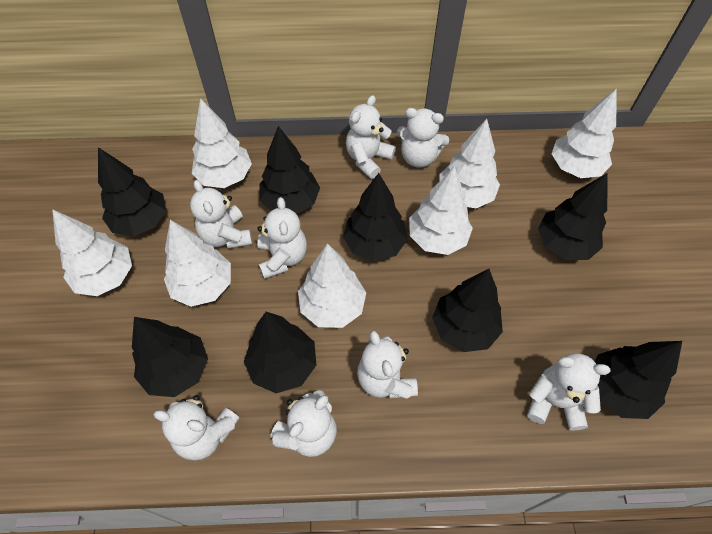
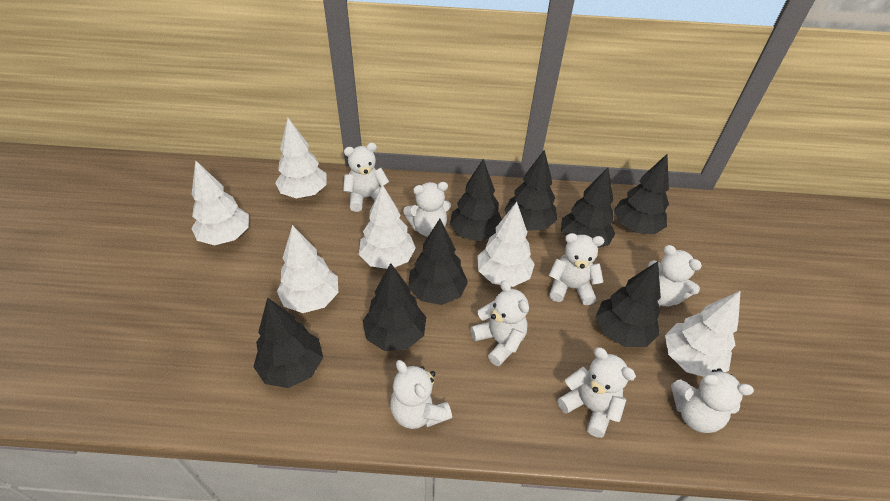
white tree: 7 -> 6

